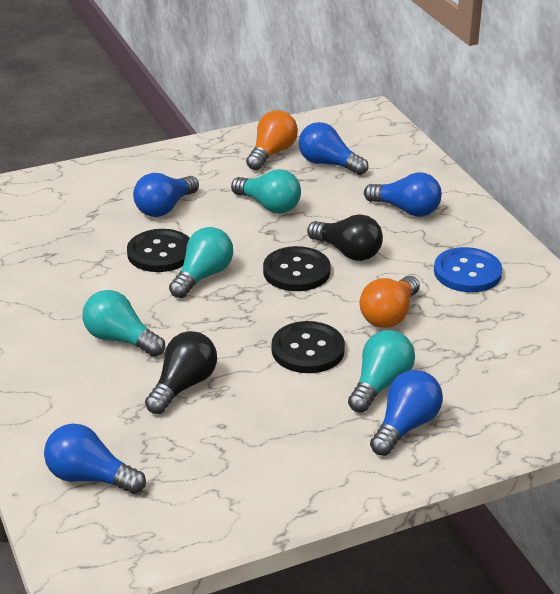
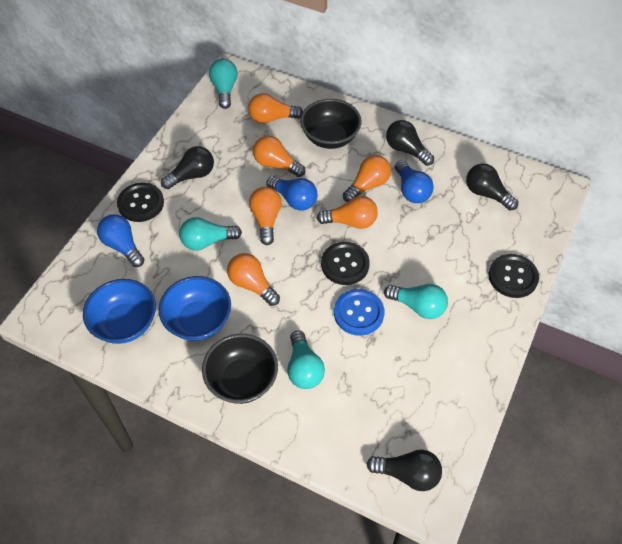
black bowl: 0 -> 2
black light bulb: 2 -> 4
blue bowl: 0 -> 2
blue light bulb: 5 -> 3
orange light bulb: 2 -> 6

